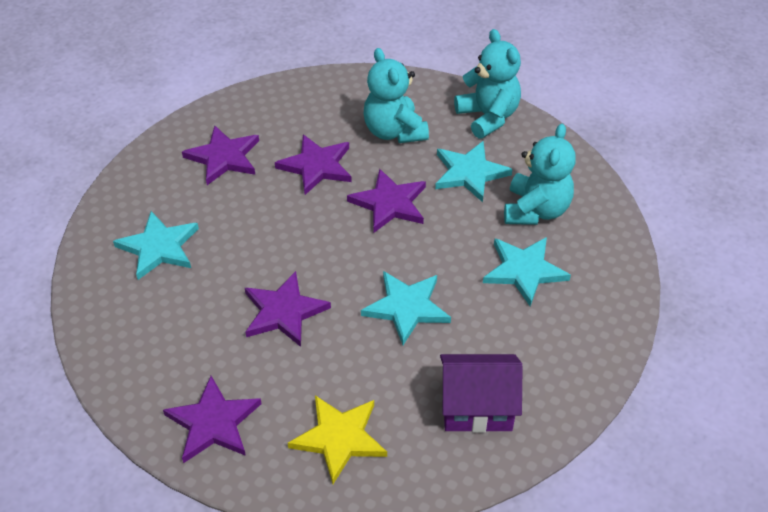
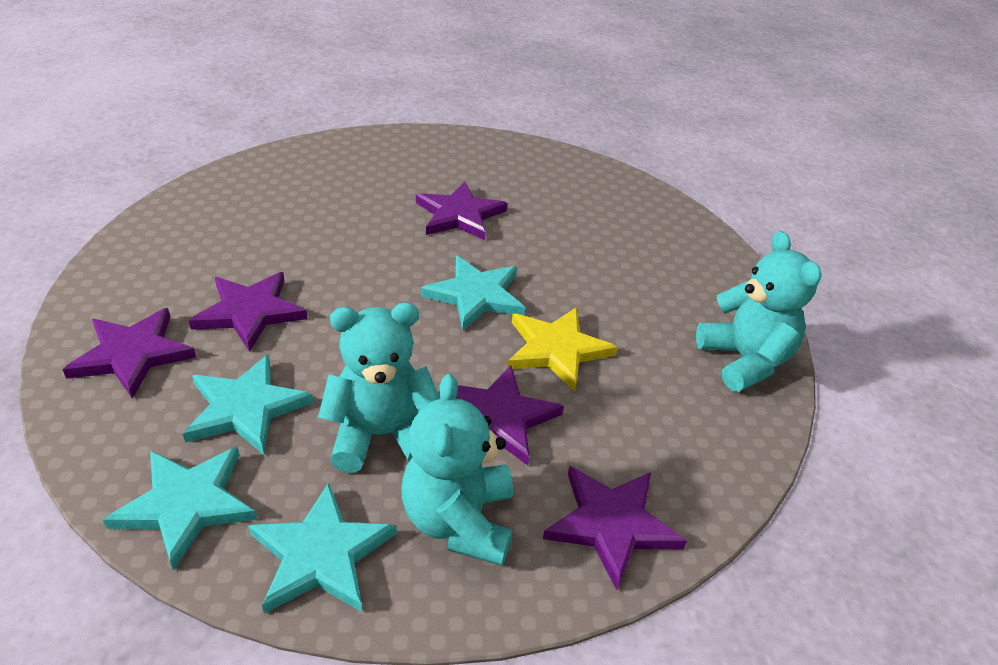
purple house: 1 -> 0

